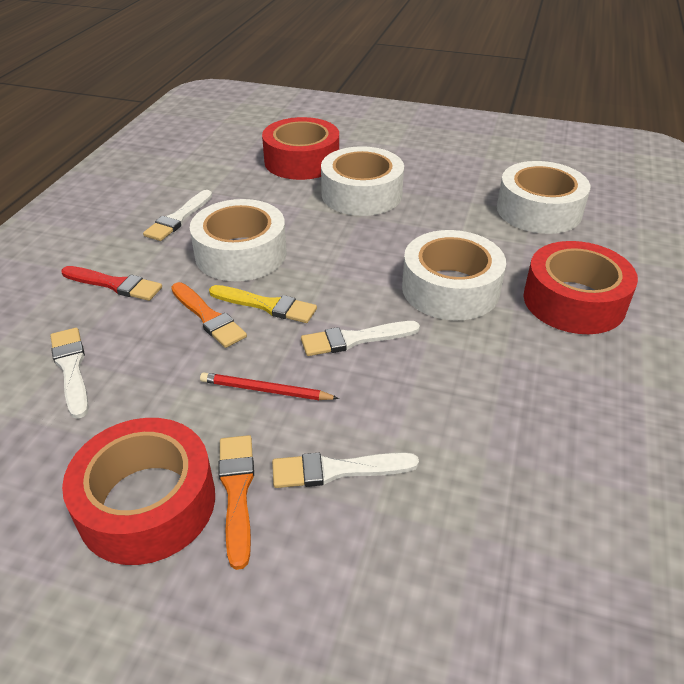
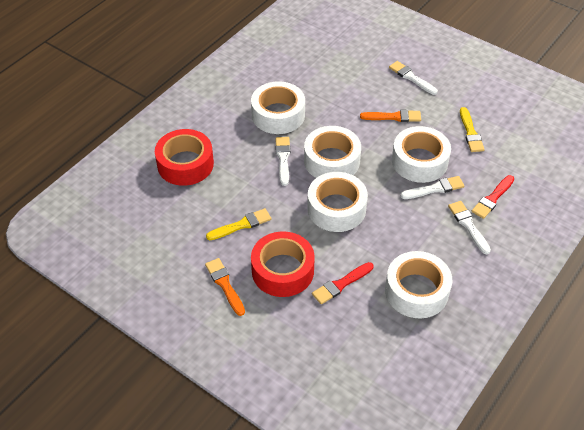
red brush: 1 -> 2
red pencil: 1 -> 0
red tape: 3 -> 2
white tape: 4 -> 5
yellow brush: 1 -> 2

